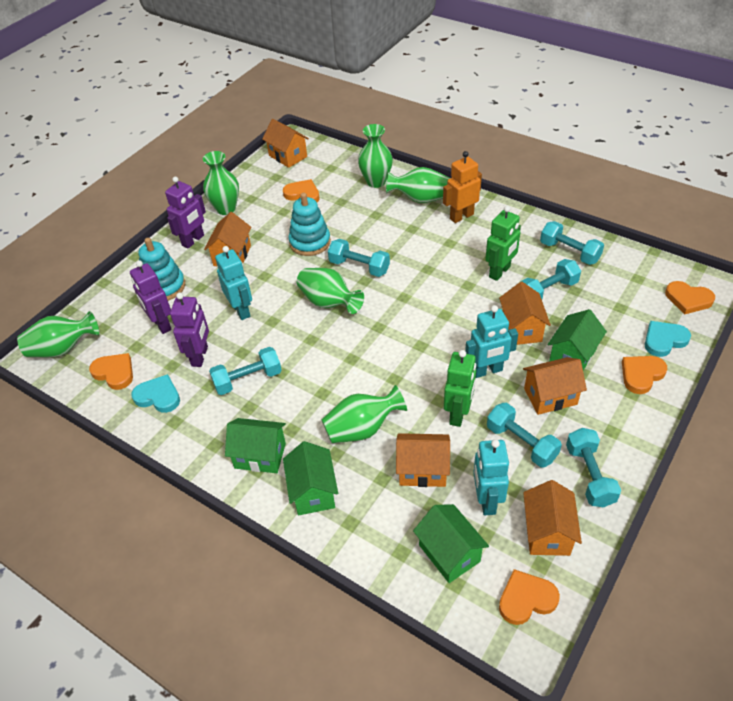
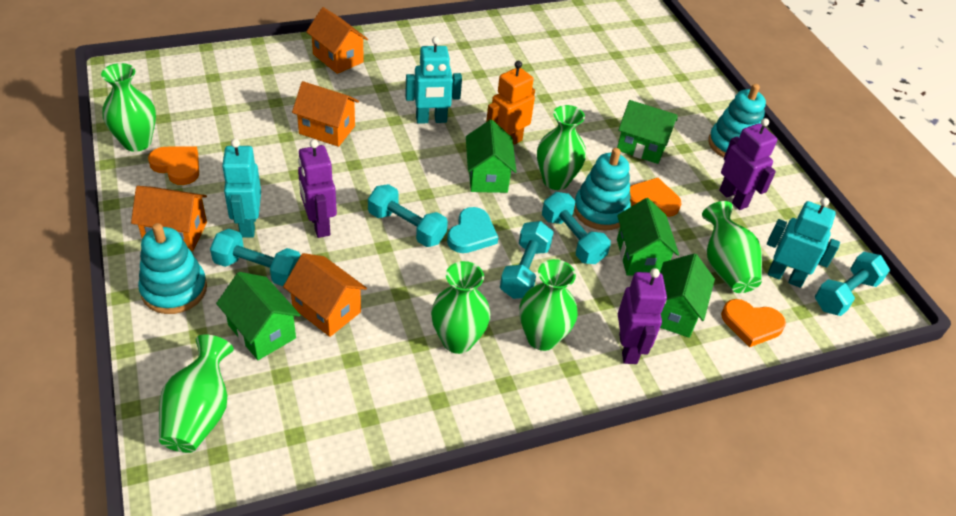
green house: 4 -> 5
green robot: 2 -> 0
orange heart: 5 -> 3
orange house: 6 -> 4
turquoise dumbbell: 6 -> 5
turquoise heart: 2 -> 1
turquoise stacking toy: 2 -> 3

